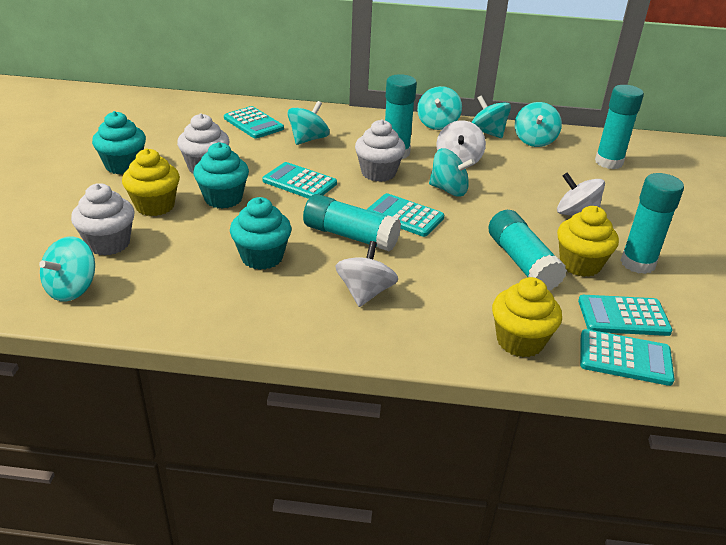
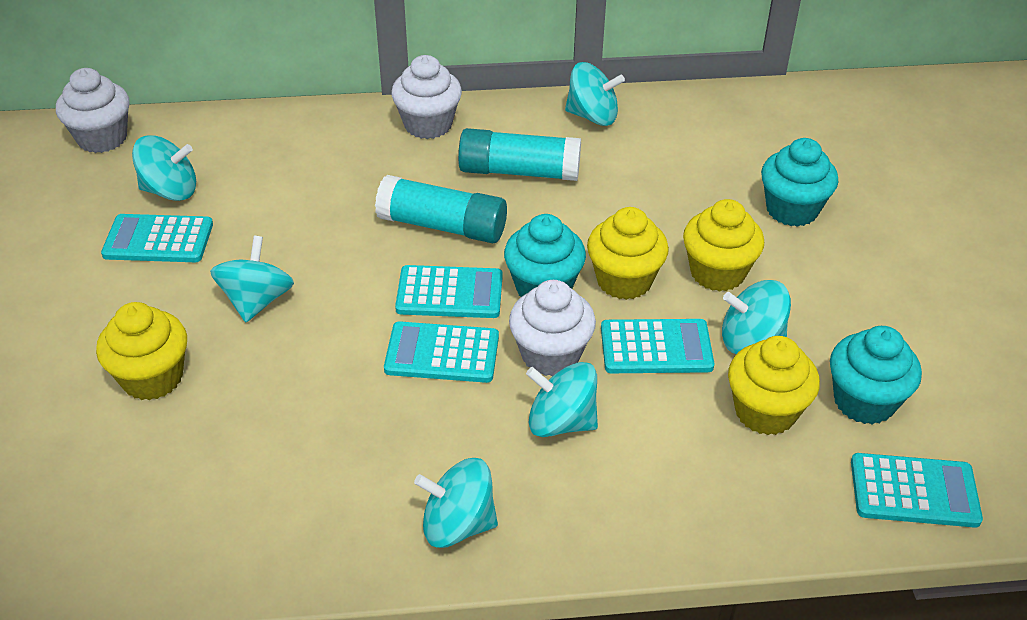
turquoise glue stick: 5 -> 2
white spinning top: 3 -> 0
yellow cupcake: 3 -> 4

